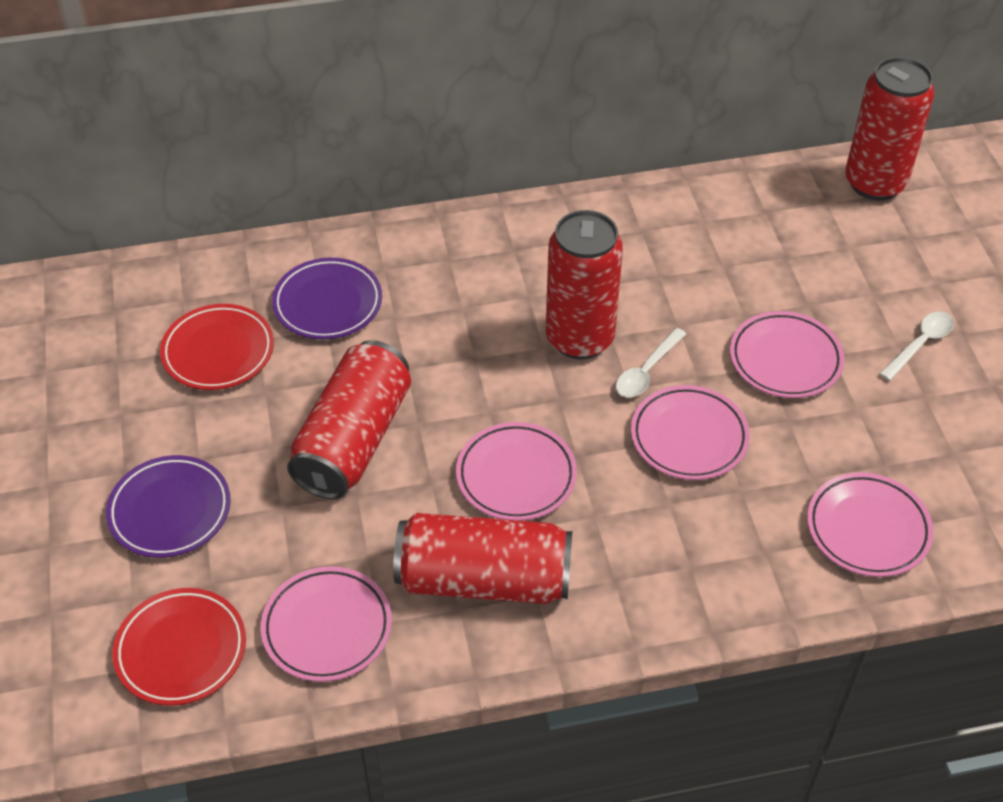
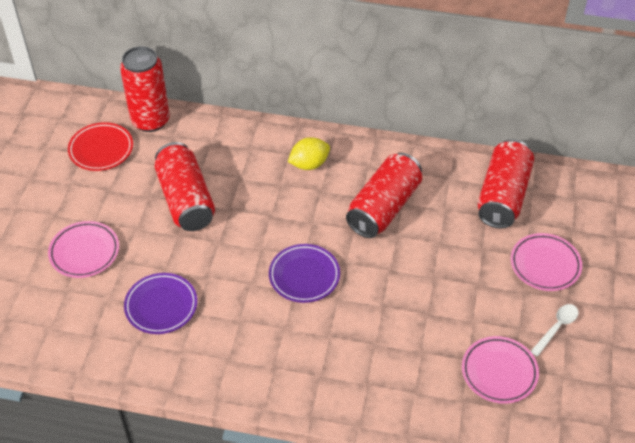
pink plate: 5 -> 3
red plate: 2 -> 1
white spoon: 2 -> 1
yellow lemon: 0 -> 1

